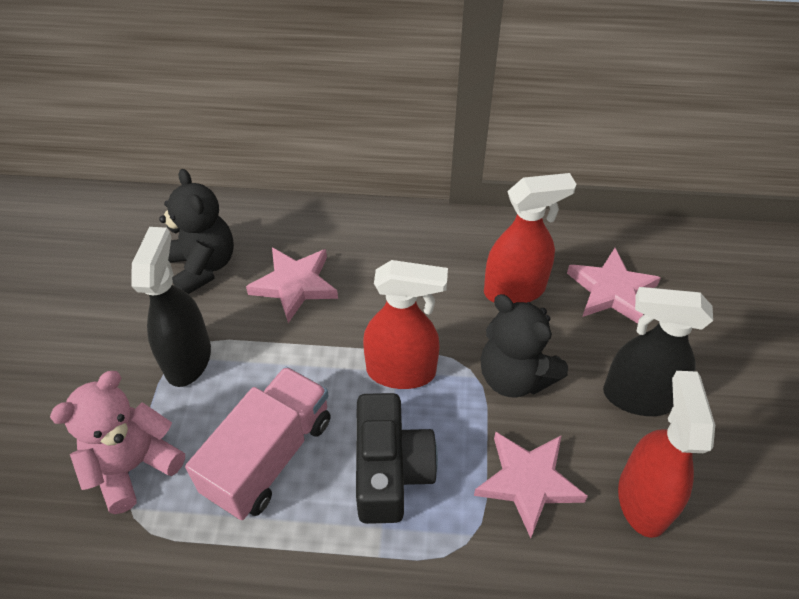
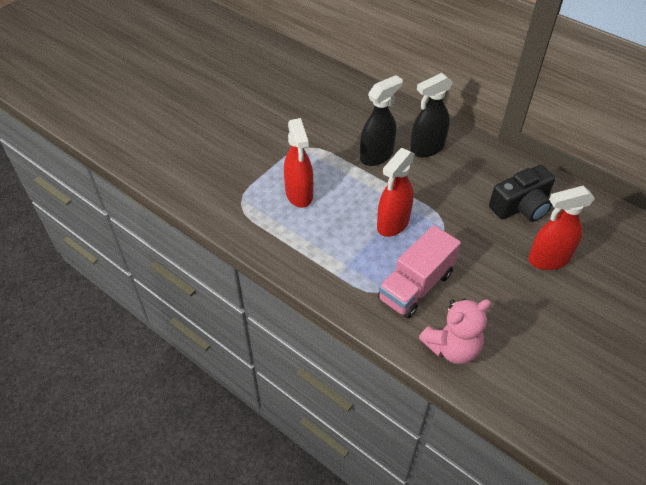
black teddy bear: 2 -> 0
pink star: 3 -> 0

